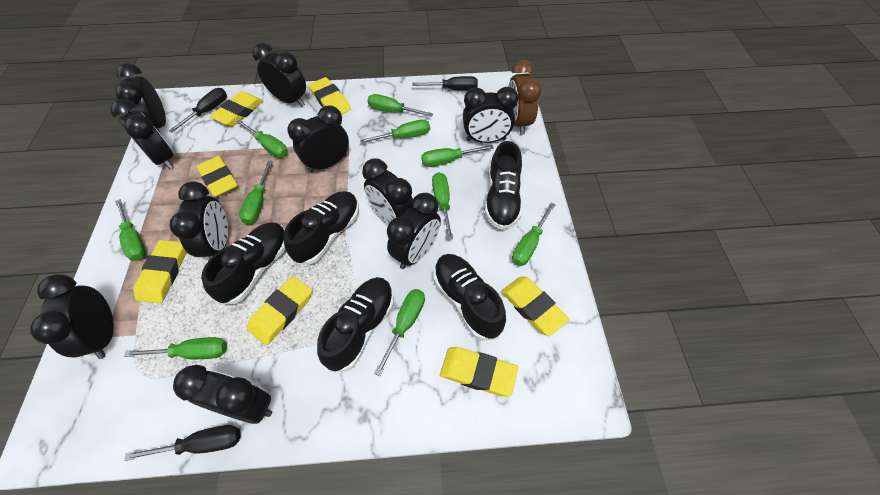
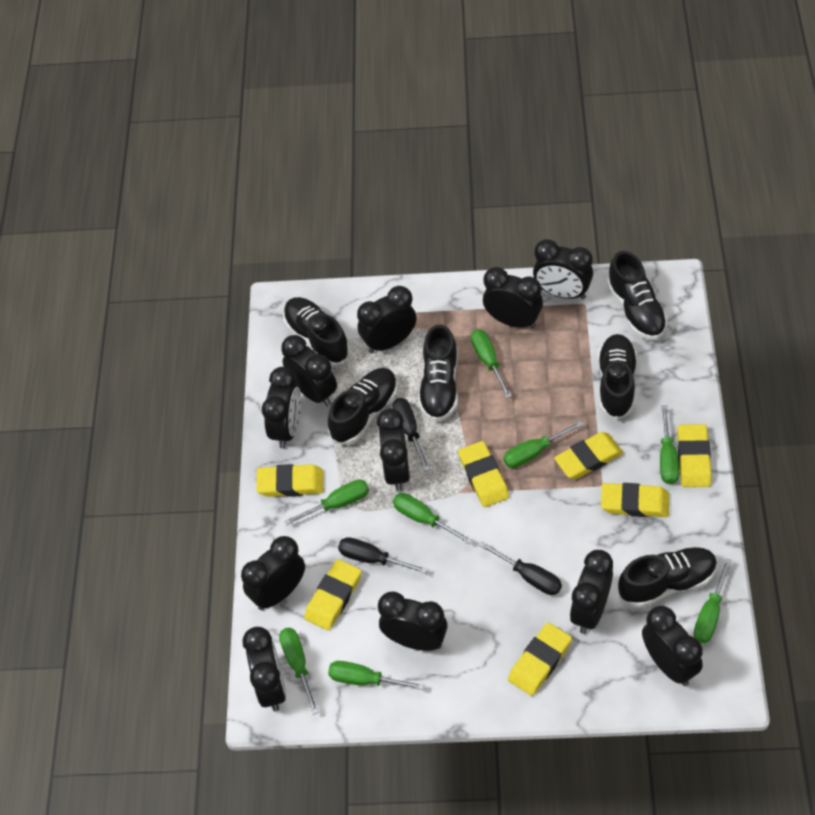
black clock: 10 -> 11
black shoe: 5 -> 6
brown clock: 1 -> 0
green screwdriver: 10 -> 8

